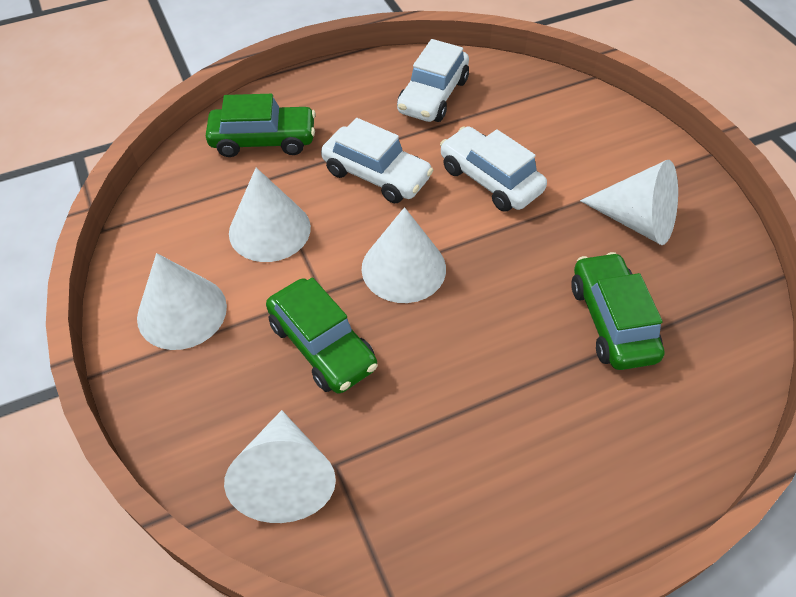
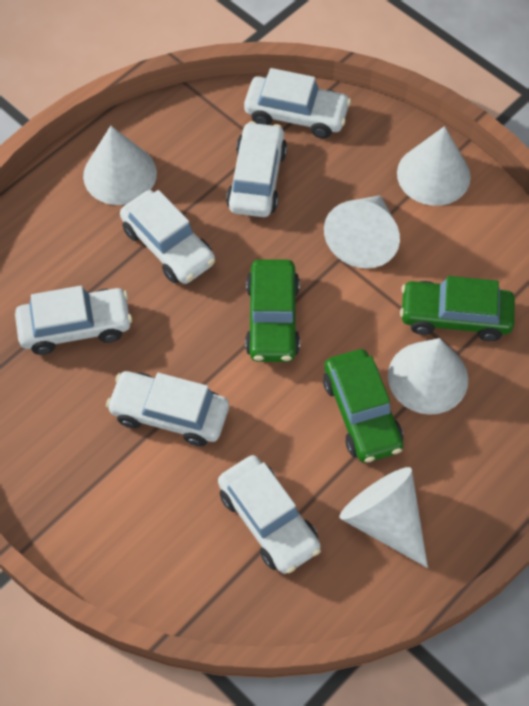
white car: 3 -> 6

